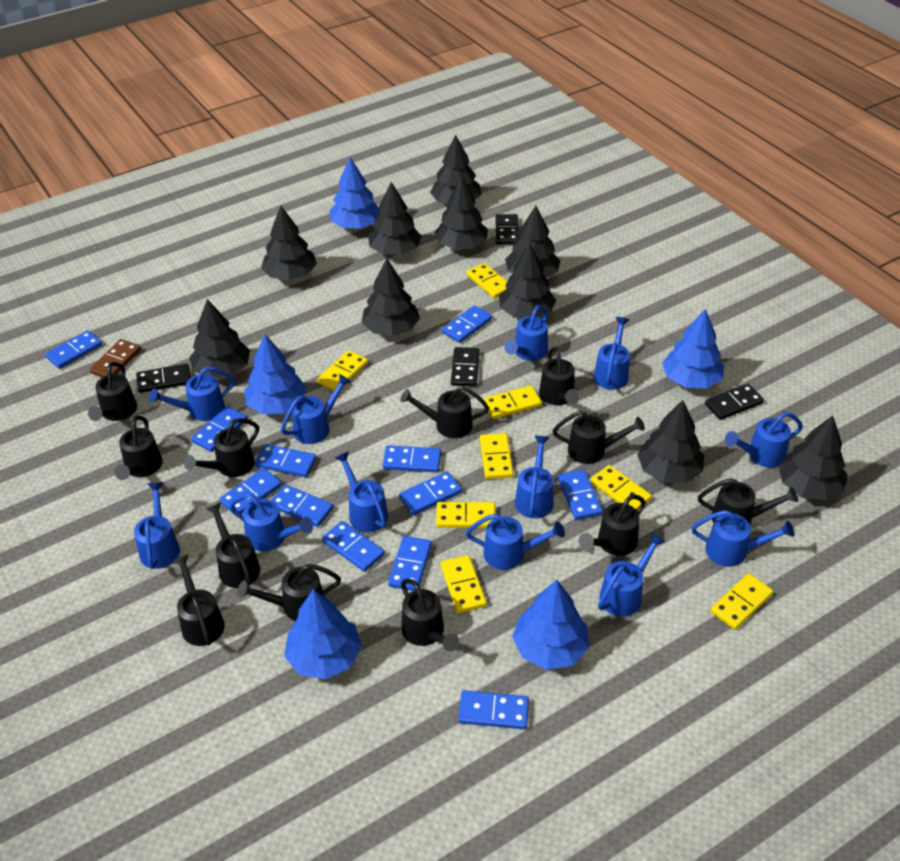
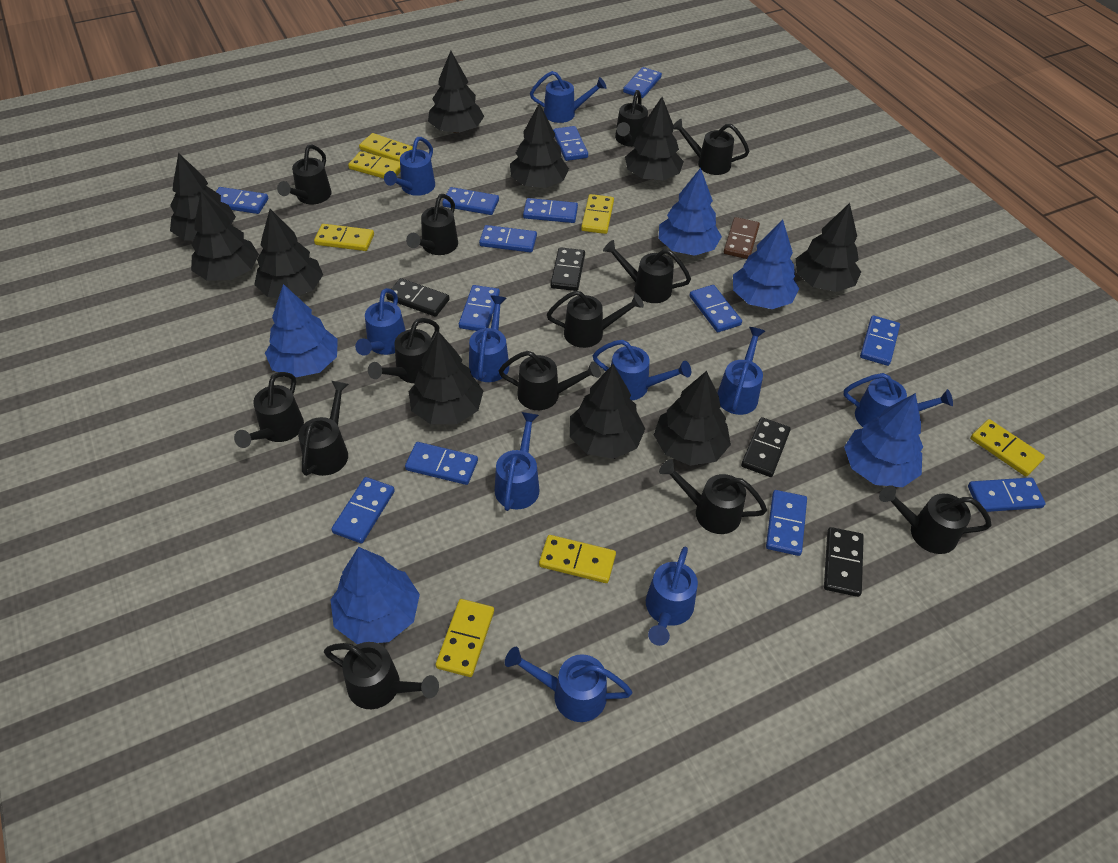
black watering can: 12 -> 13
blue domino: 12 -> 13
blue watering can: 12 -> 10
yellow domino: 8 -> 7

